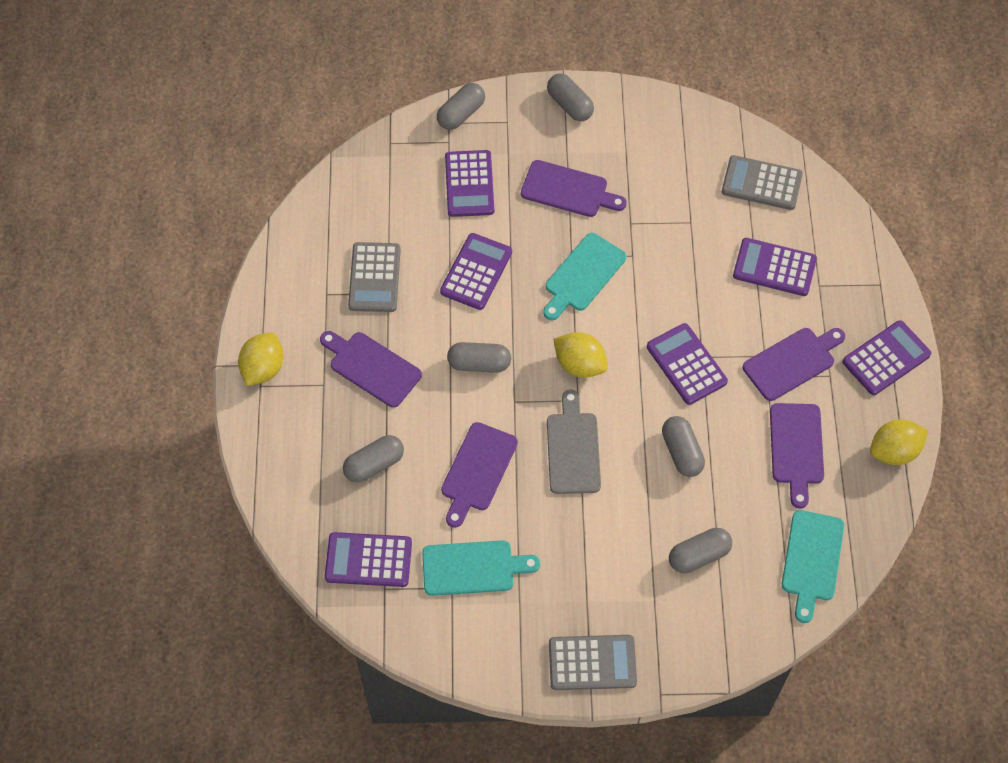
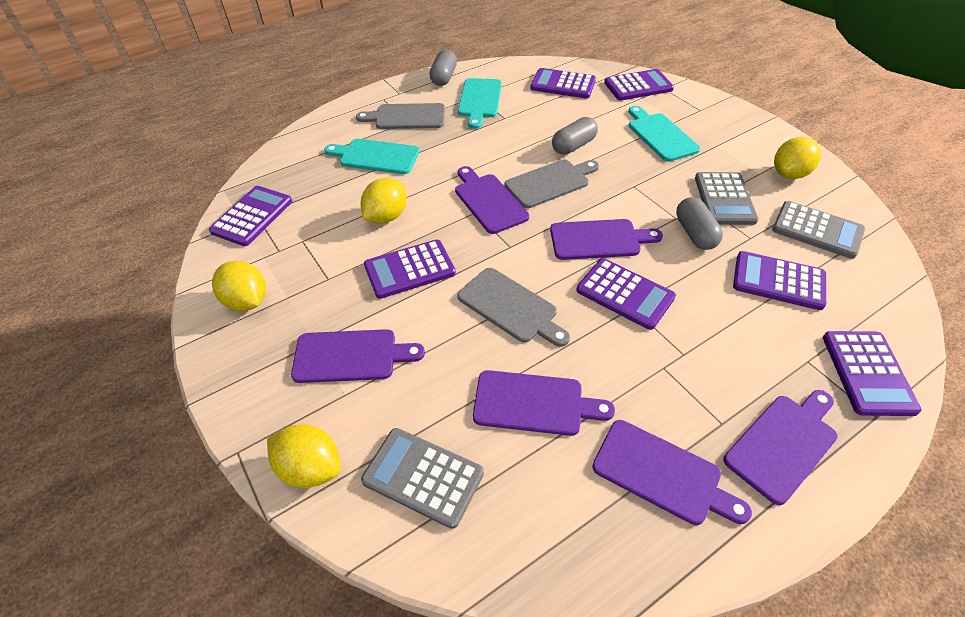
grey capsule: 6 -> 3
grey cutting board: 1 -> 3
purple calculator: 6 -> 7
purple cutting board: 5 -> 6
yellow lemon: 3 -> 4

